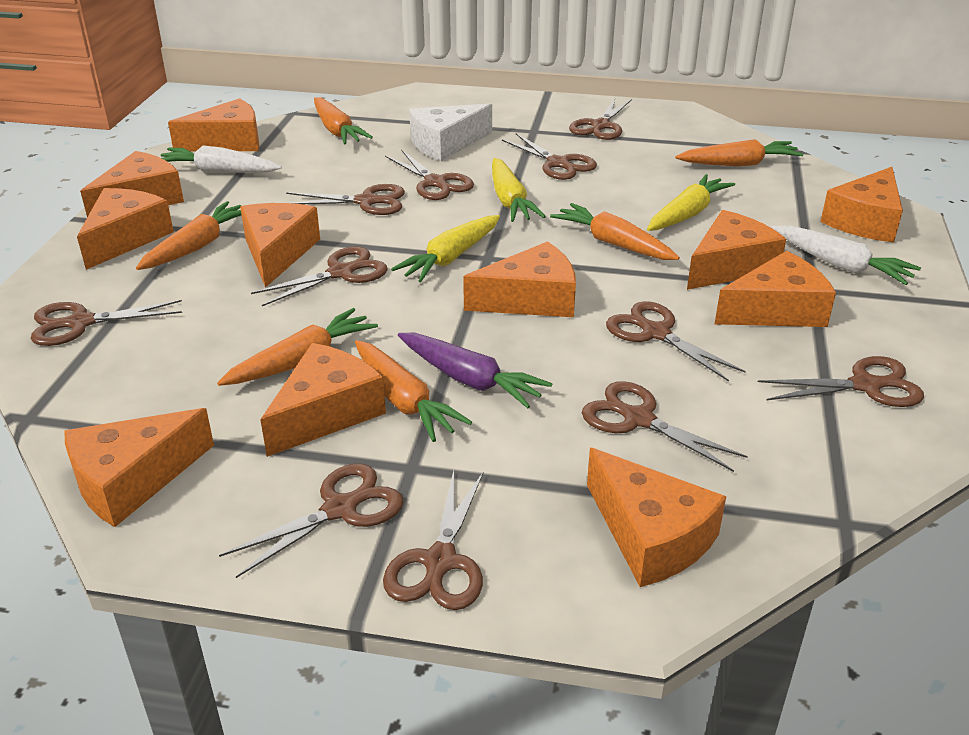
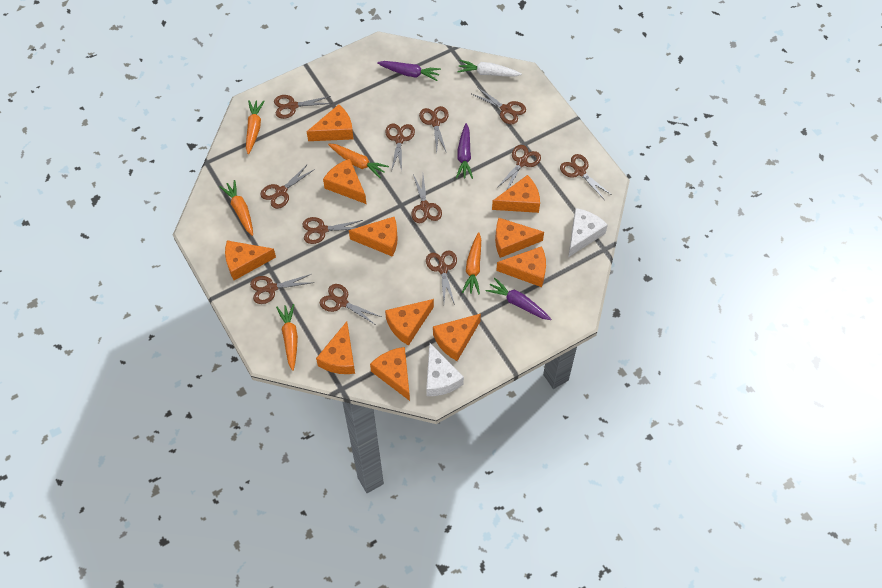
brown scissors: 11 -> 12
orange carrot: 6 -> 5
purple carrot: 1 -> 3
white carrot: 2 -> 1
white cheese: 1 -> 2
yellow carrot: 3 -> 0

